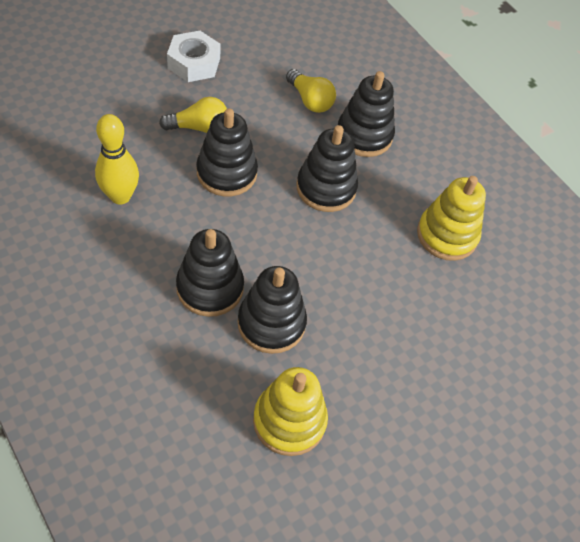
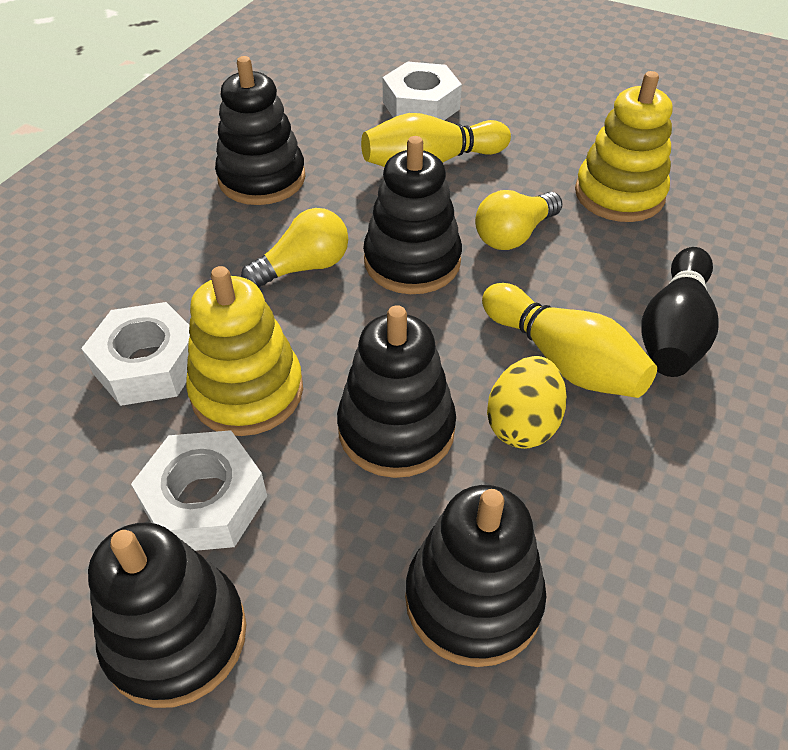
black bowling pin: 0 -> 1
white nut: 1 -> 3
yellow bowling pin: 1 -> 2
yellow egg: 0 -> 1

